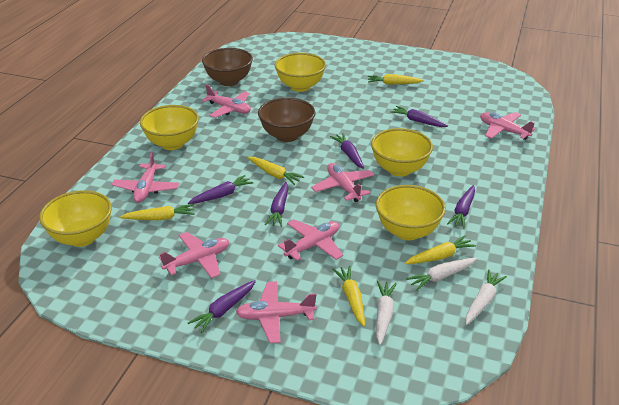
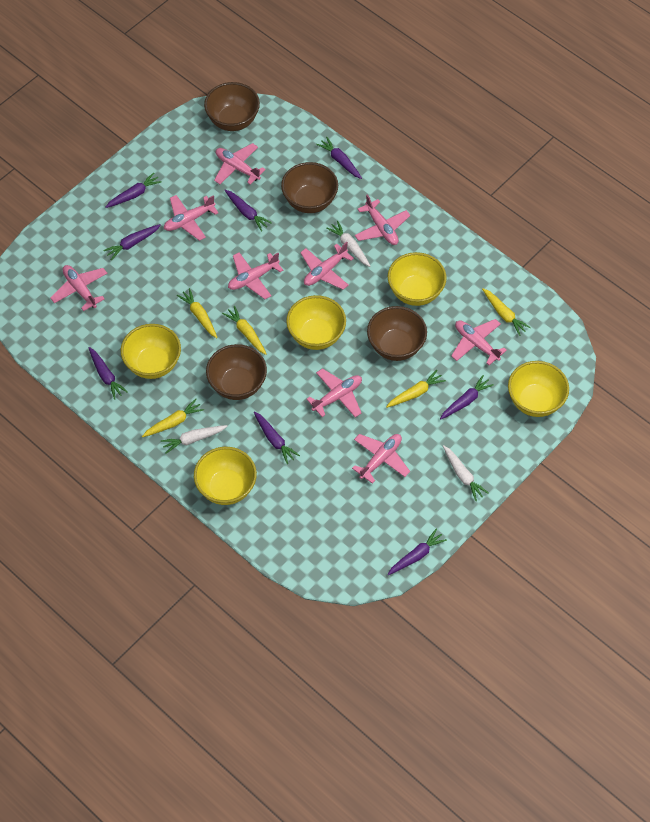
brown bowl: 2 -> 4
pink plane: 7 -> 9
purple carrot: 6 -> 8

